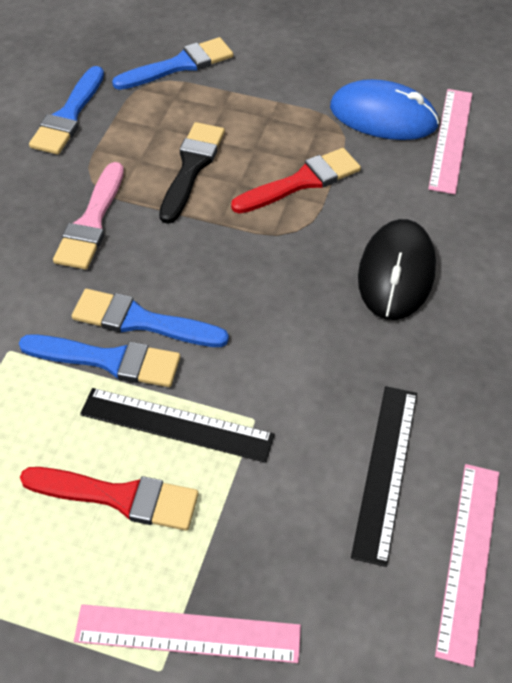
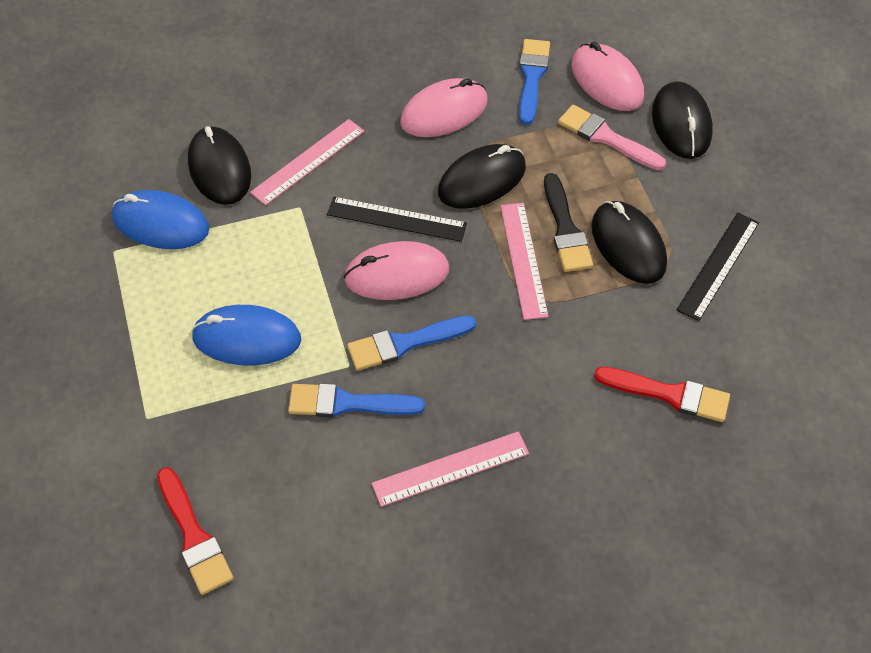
black mouse: 1 -> 4
blue brush: 4 -> 3
blue mouse: 1 -> 2
pink mouse: 0 -> 3

